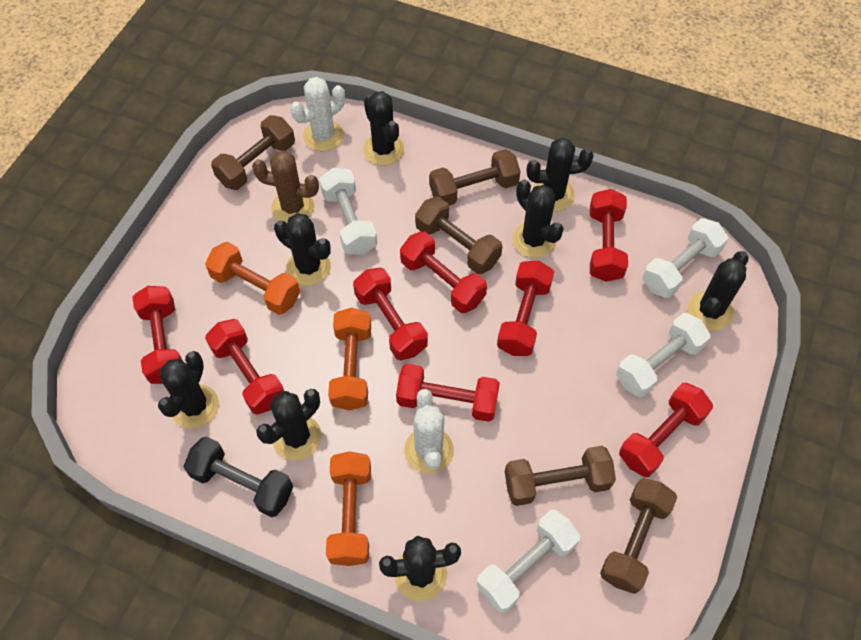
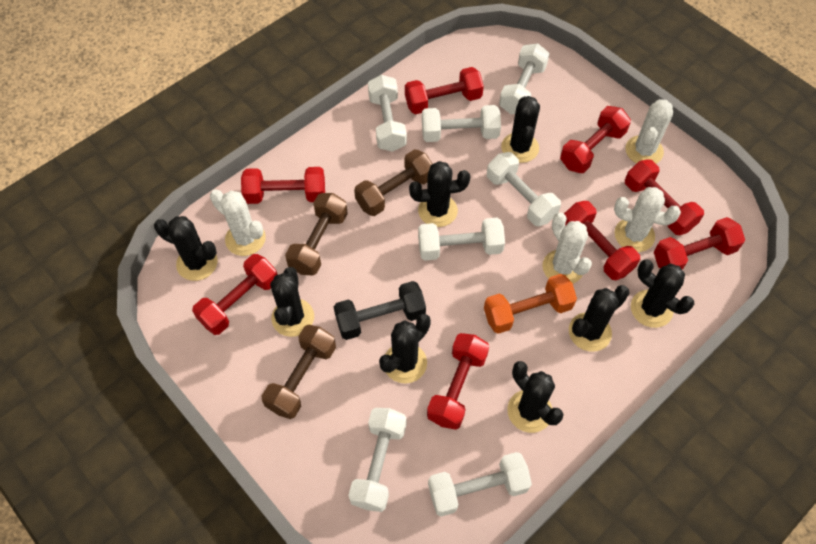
brown cactus: 1 -> 0
brown dumbbell: 5 -> 3
orange dumbbell: 3 -> 1
white cactus: 2 -> 4
white dumbbell: 4 -> 7

